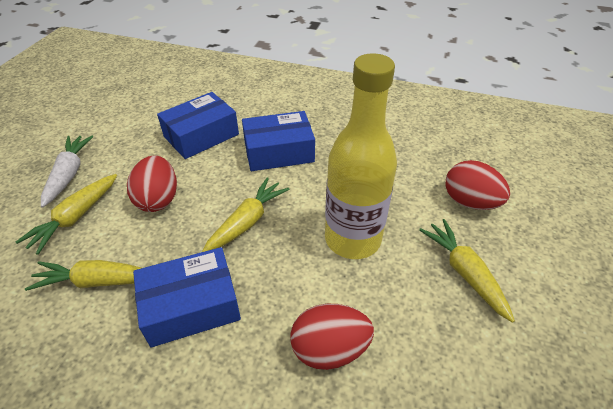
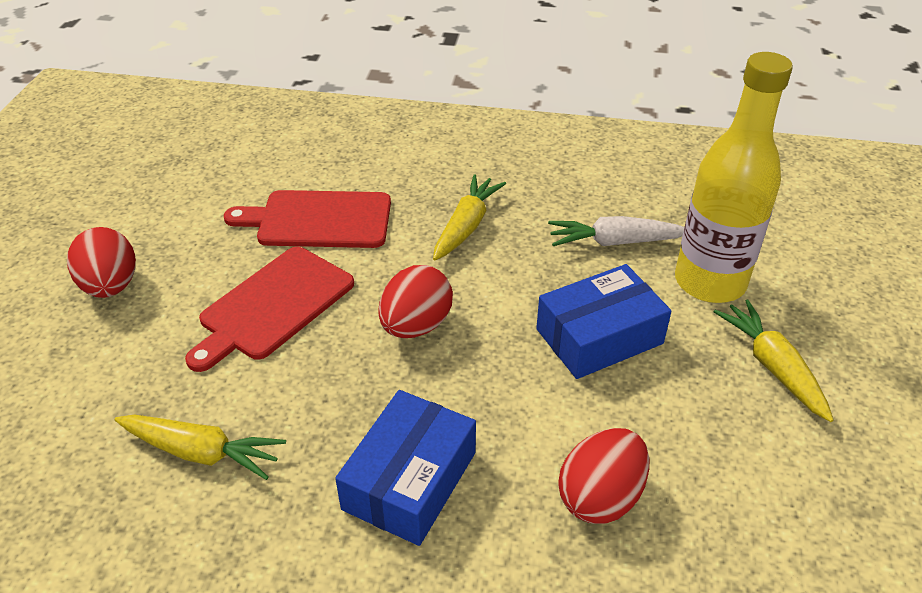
blue box: 3 -> 2
red cutting board: 0 -> 2
yellow carrot: 4 -> 3

